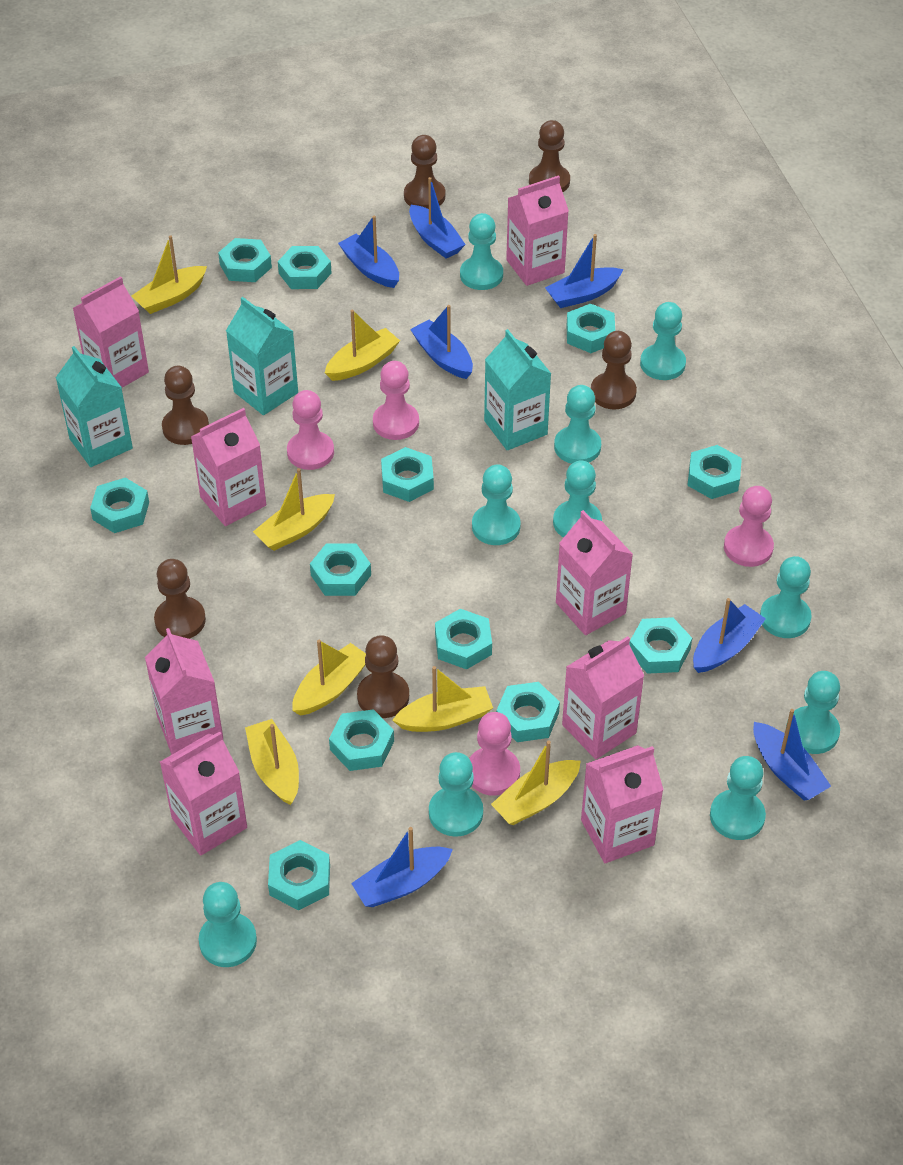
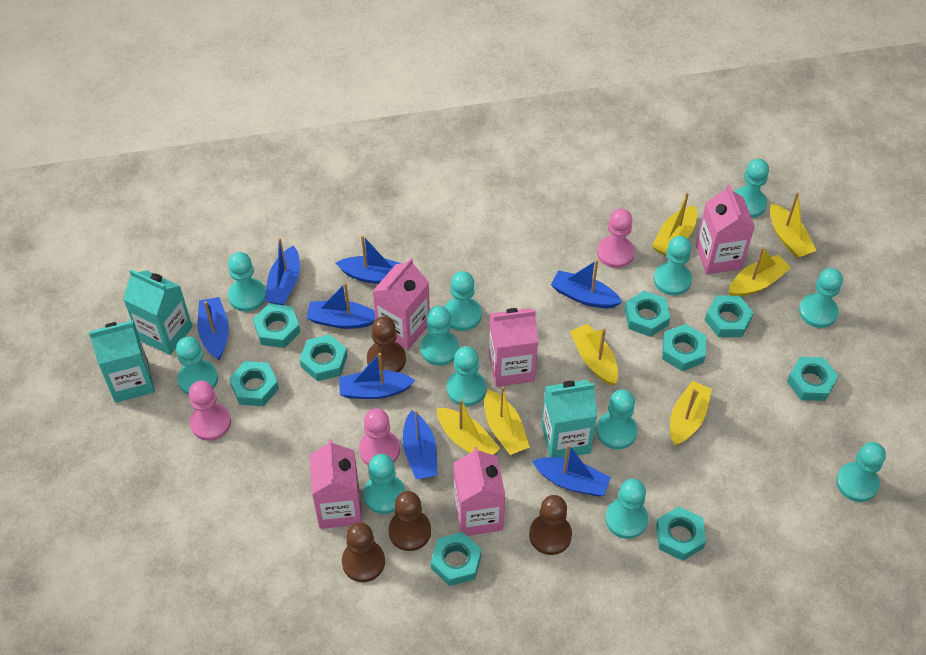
blue boat: 7 -> 8
brown pawn: 6 -> 4
pink carton: 8 -> 5
pink pawn: 4 -> 3
turquoise nut: 12 -> 9
turquoise pawn: 10 -> 12

